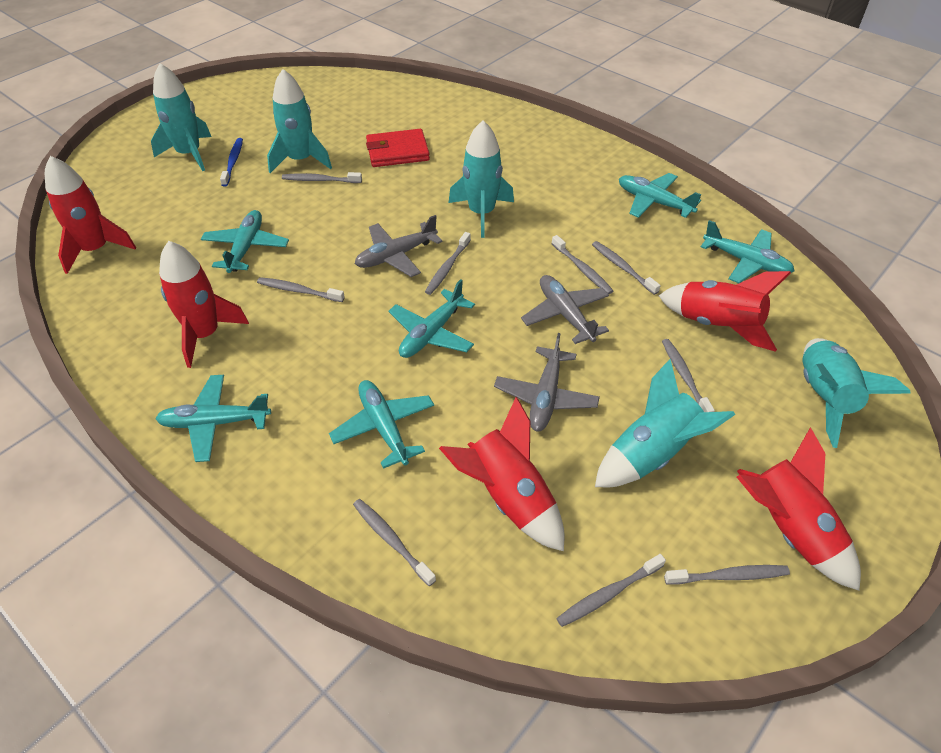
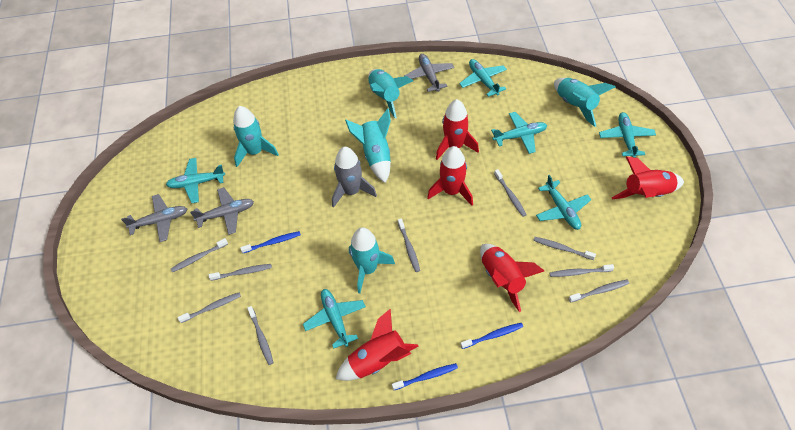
blue toothbrush: 1 -> 3
grey rocket: 0 -> 1
red wallet: 1 -> 0

